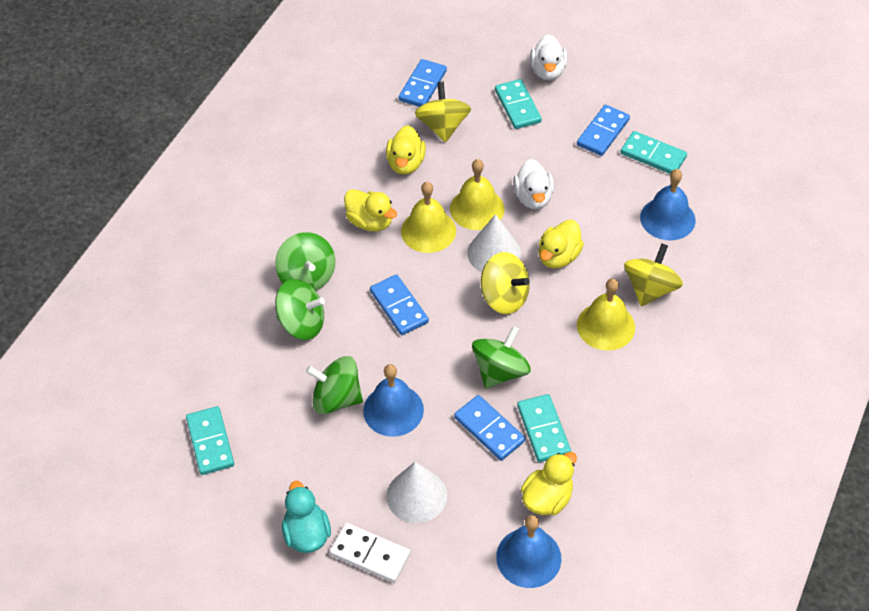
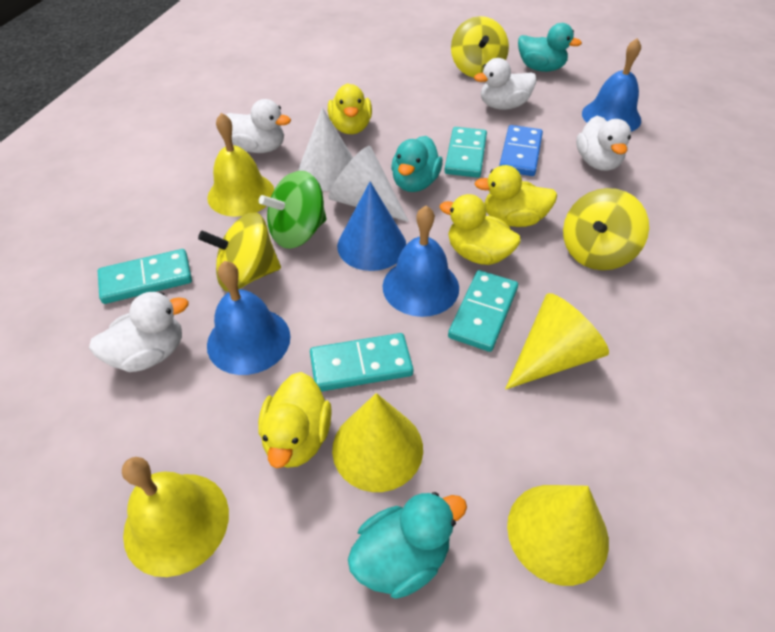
blue cone: 0 -> 1
blue domino: 4 -> 1
green spinning top: 4 -> 1
turquoise duck: 1 -> 3
white domino: 1 -> 0
white duck: 2 -> 4
yellow bell: 3 -> 2
yellow cone: 0 -> 3

